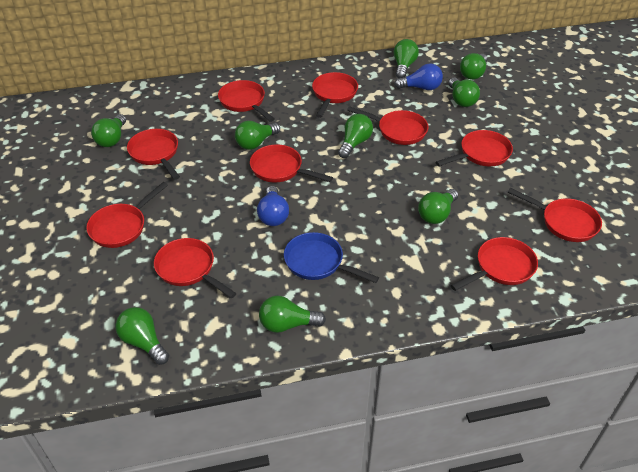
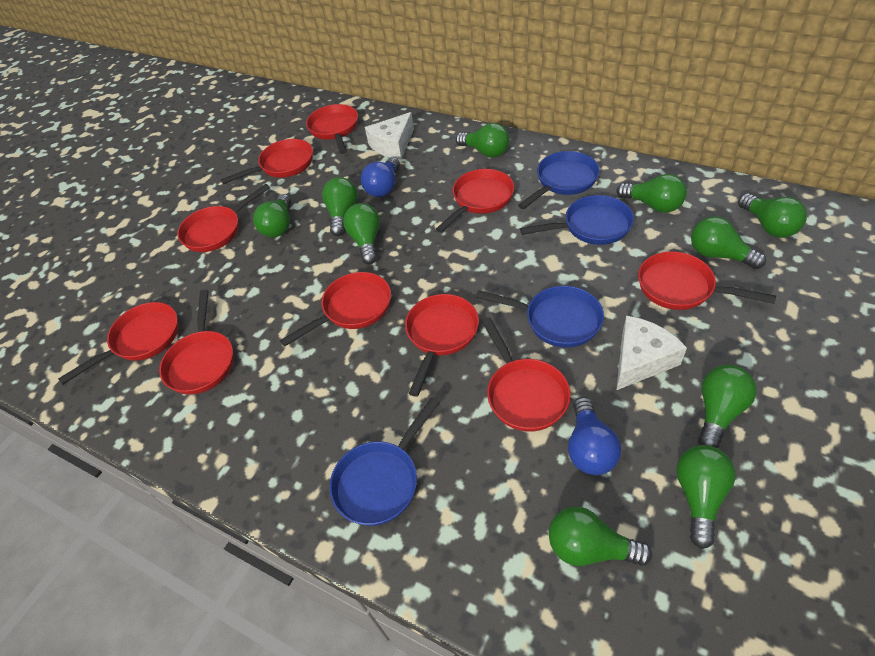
blue pan: 1 -> 4
green light bulb: 9 -> 10
white cheese: 0 -> 2

